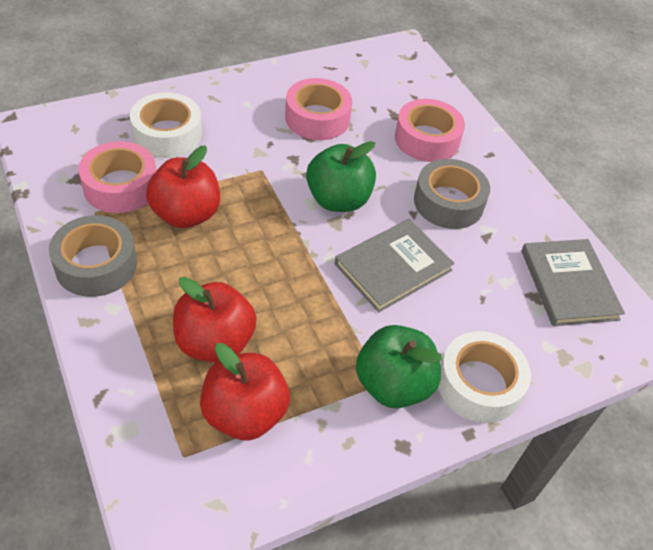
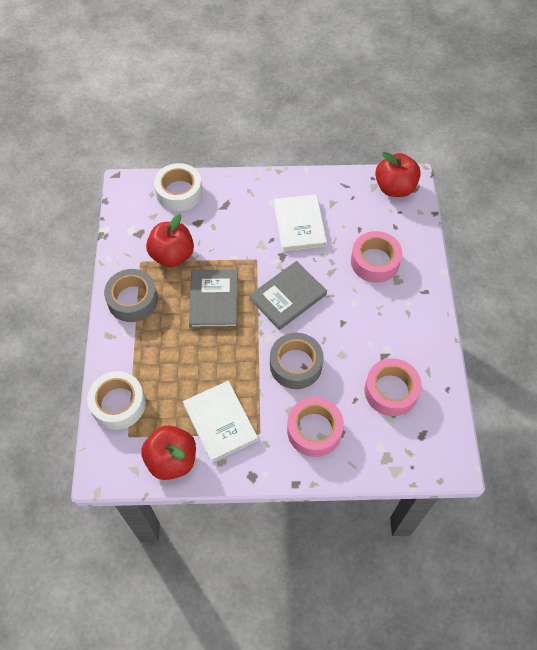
green apple: 2 -> 0
white book: 0 -> 2

